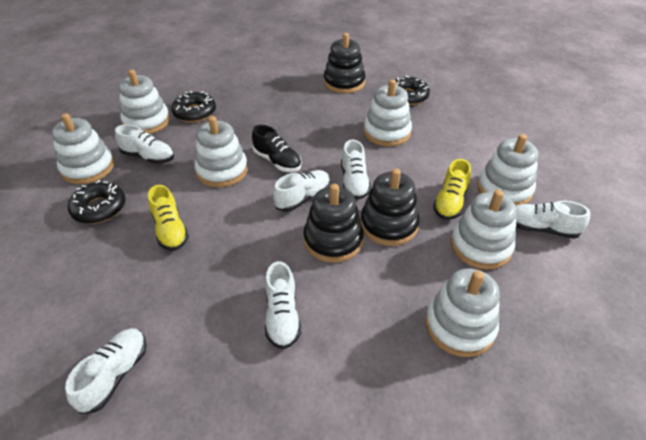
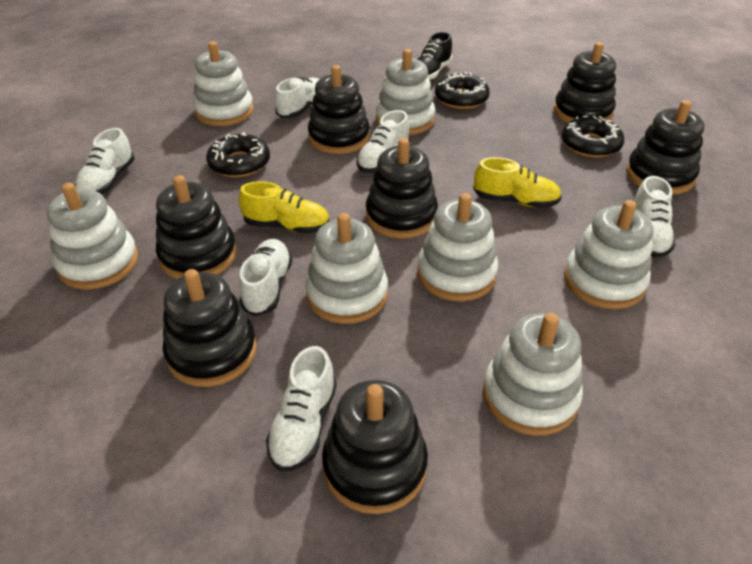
black stacking toy: 3 -> 7

